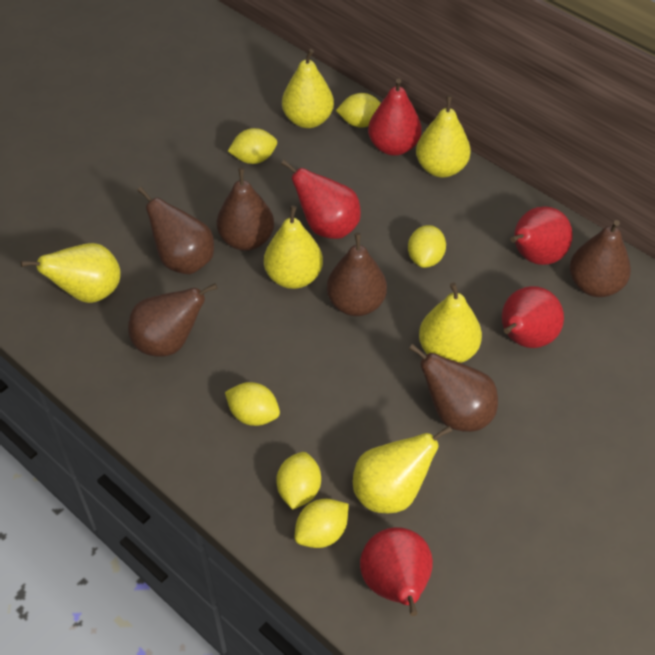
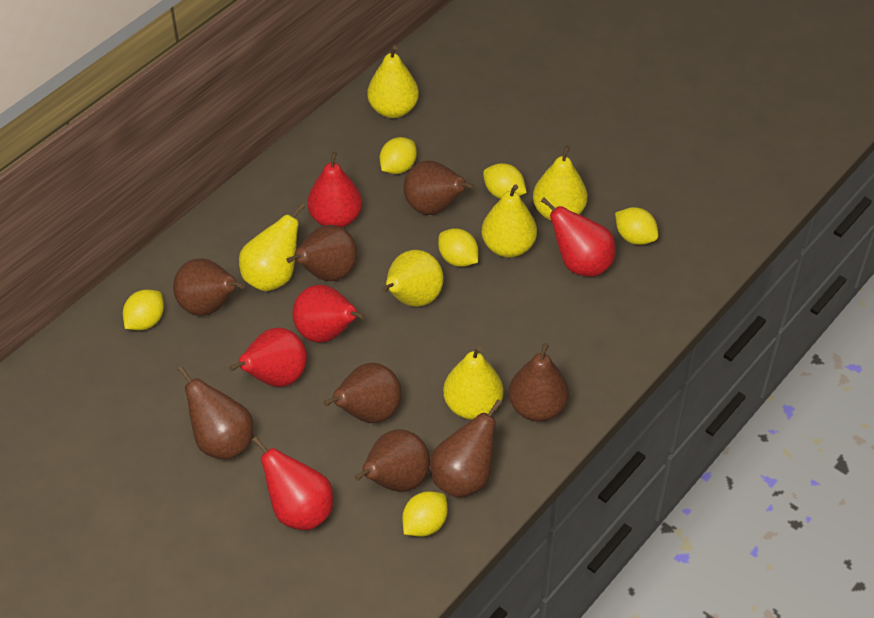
brown pear: 6 -> 8

